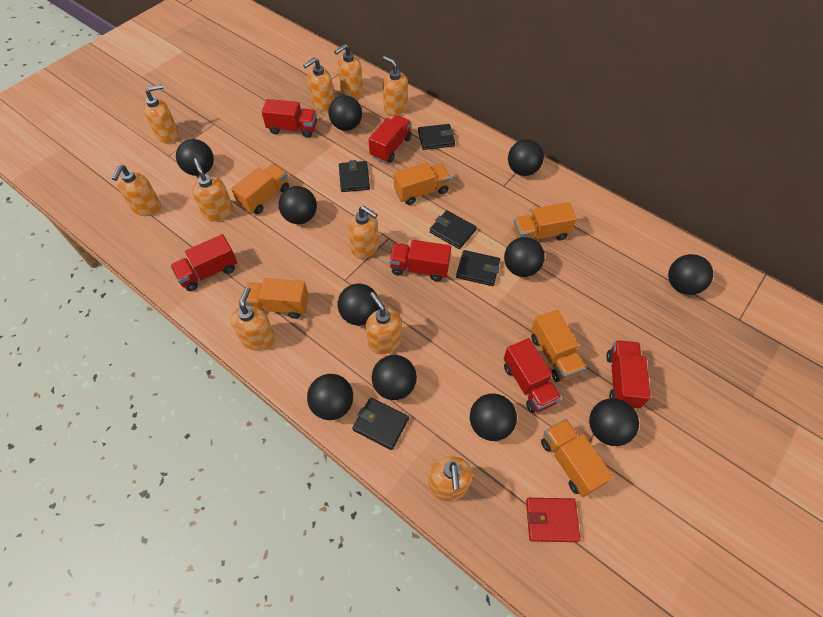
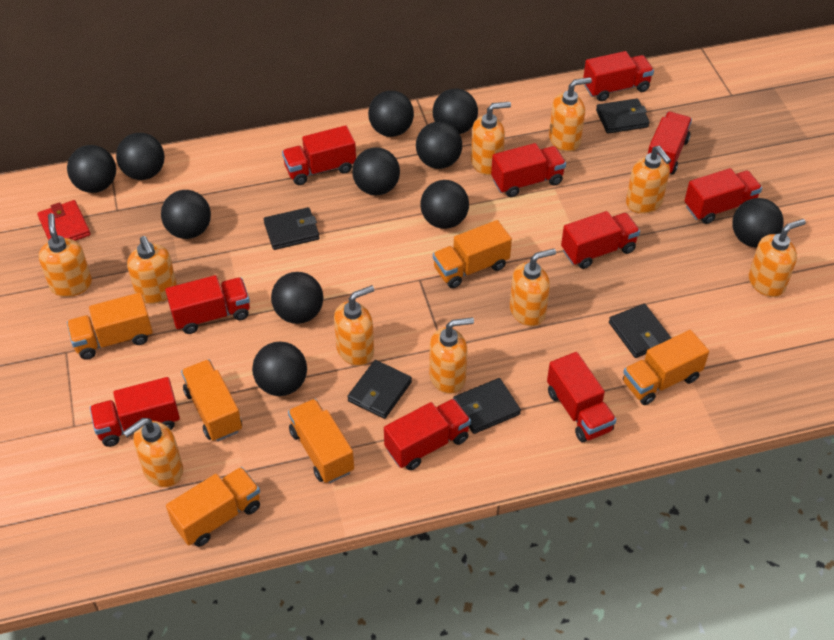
red truck: 6 -> 10

